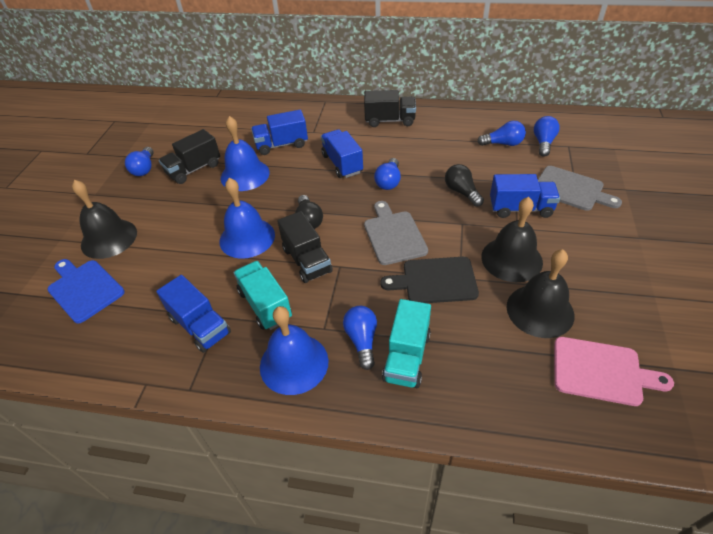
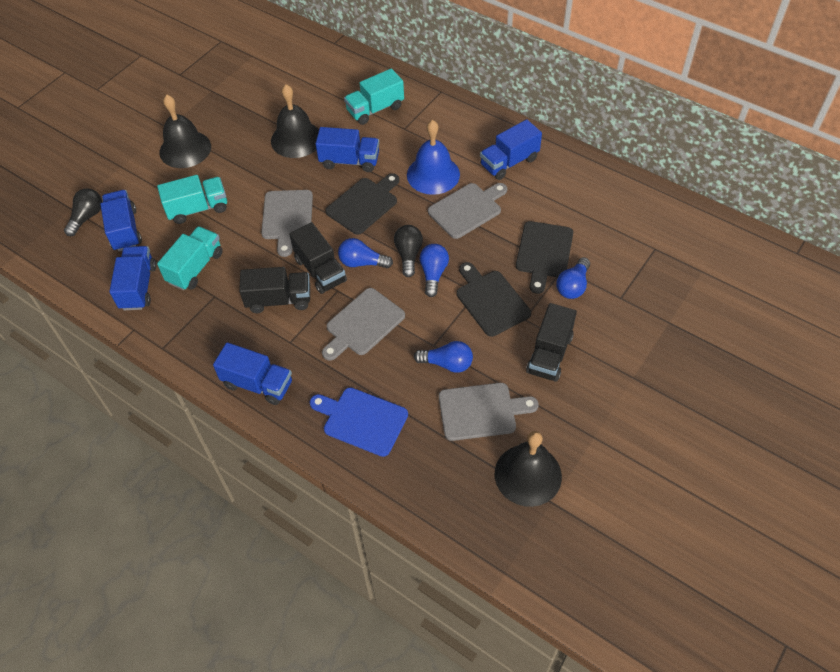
black cutting board: 1 -> 3
blue bell: 3 -> 1
blue light bulb: 5 -> 4
blue truck: 4 -> 5
grey cutting board: 2 -> 4
pink cutting board: 1 -> 0
turquoise truck: 2 -> 3

